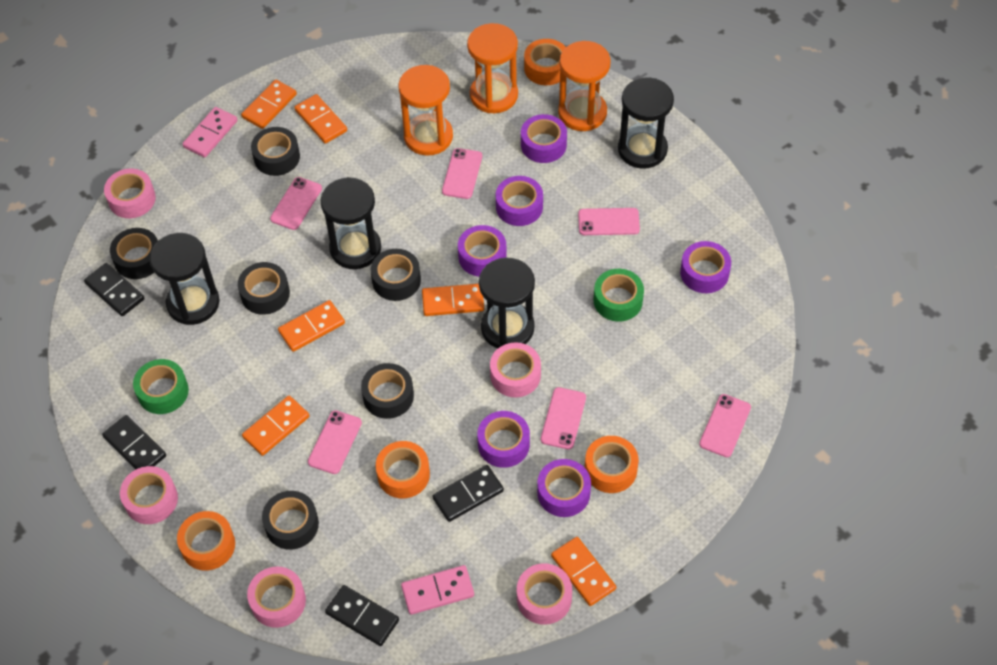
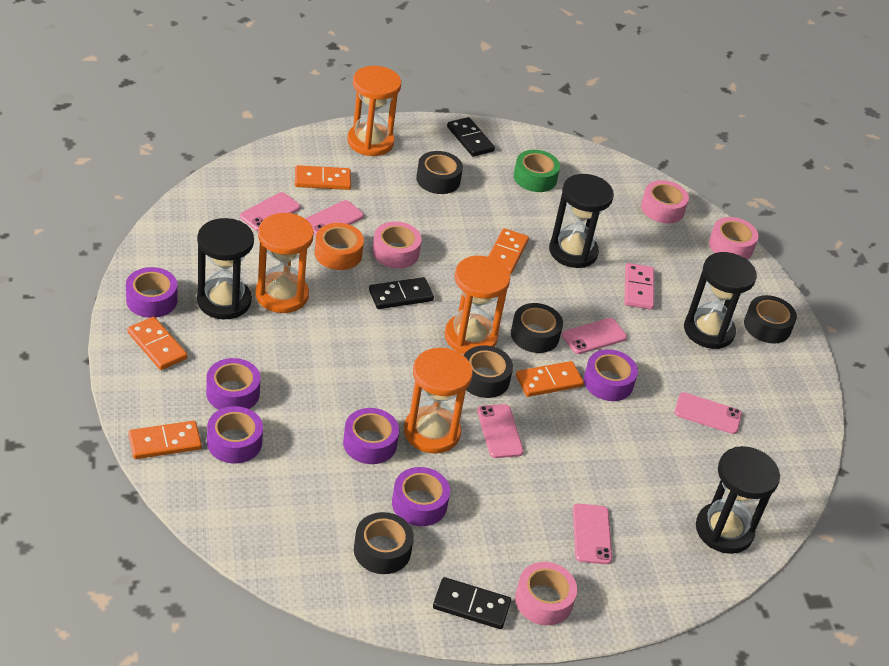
black domino: 4 -> 3
black tape: 6 -> 5
green tape: 2 -> 1
orange domino: 6 -> 5
orange hourglass: 3 -> 4
orange tape: 4 -> 1
pink domino: 2 -> 1
pink tape: 5 -> 4

